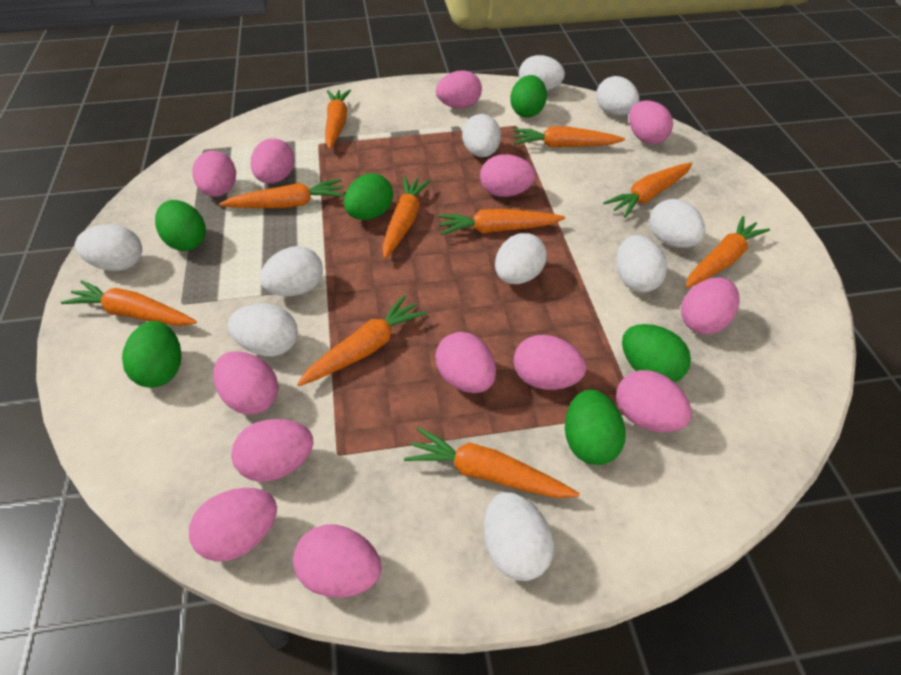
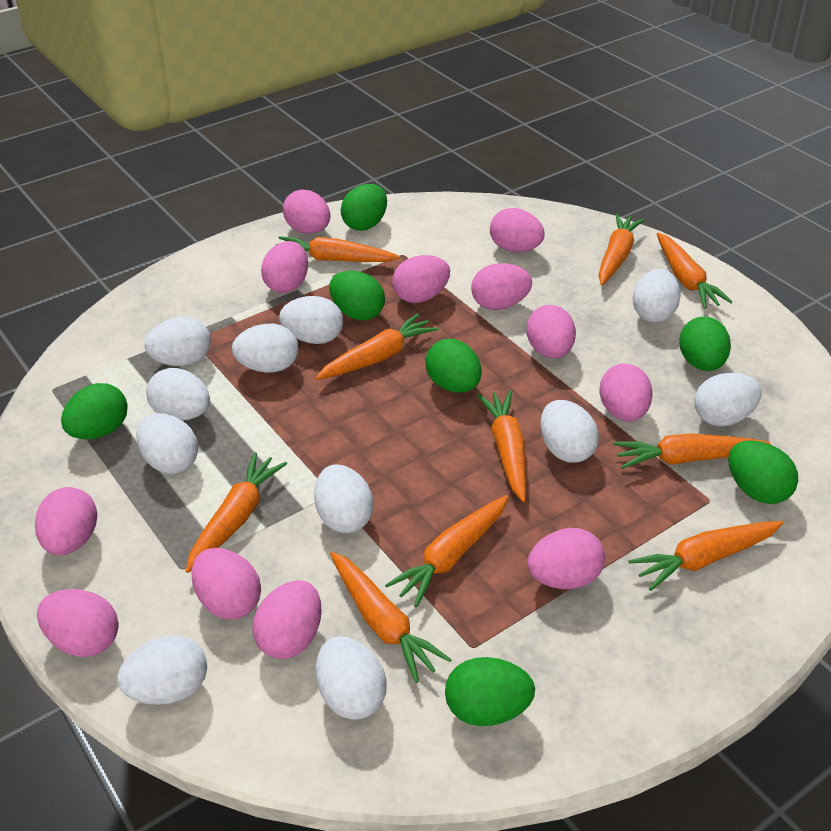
green egg: 6 -> 7
pink egg: 13 -> 12
white egg: 10 -> 11

